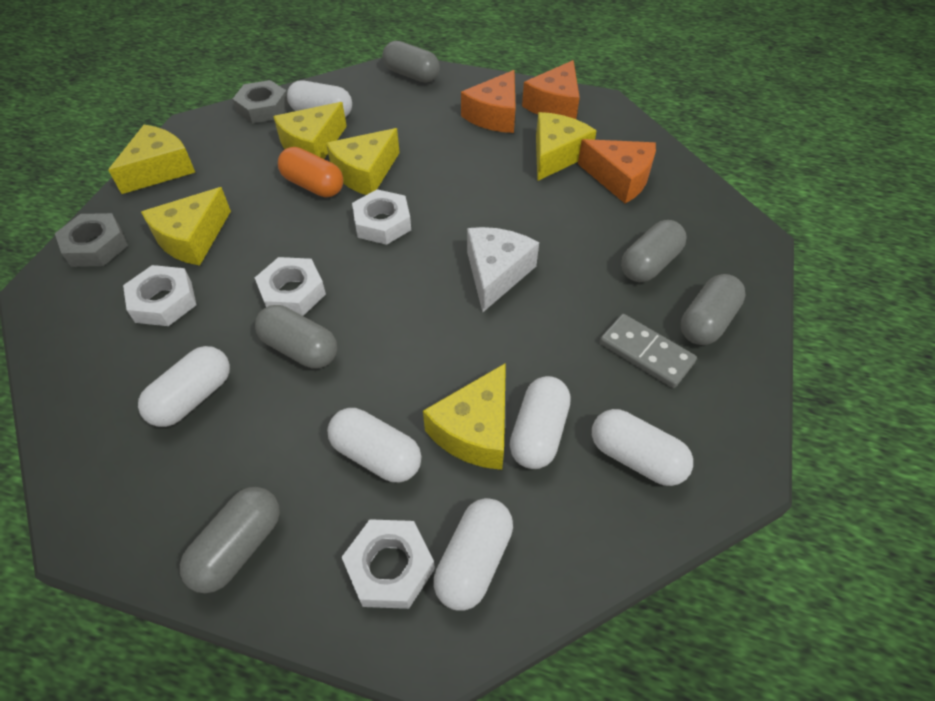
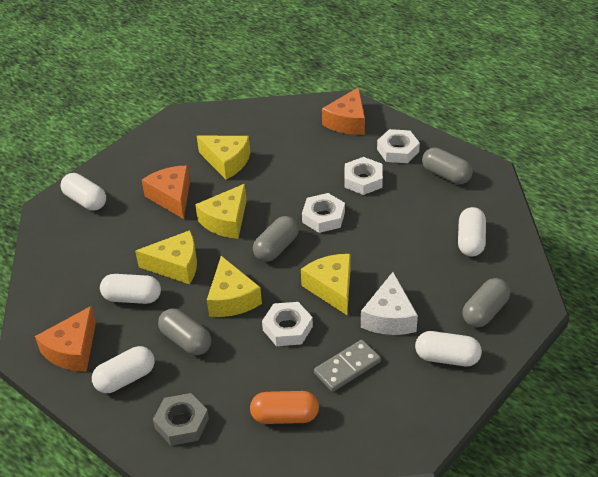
grey capsule: 5 -> 4
grey nut: 2 -> 1
white capsule: 6 -> 5
yellow cheese: 6 -> 5

